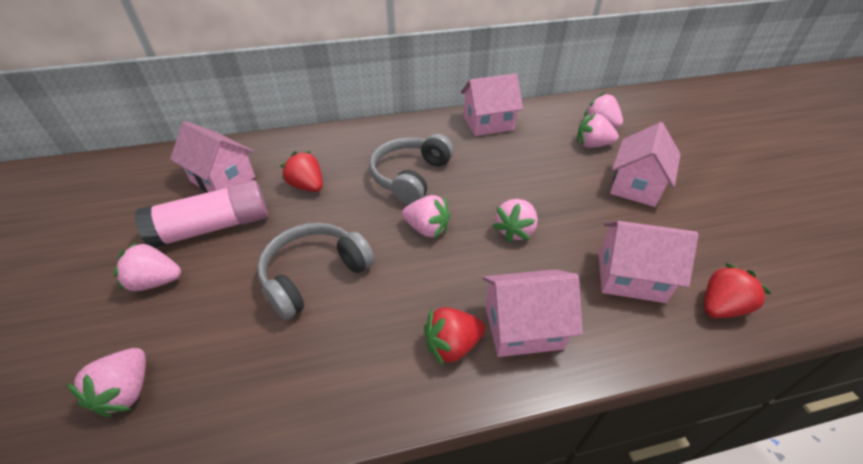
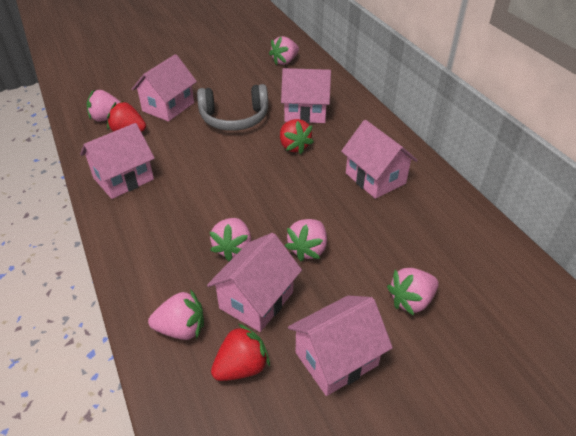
grey headphones: 2 -> 1
pink glue stick: 1 -> 0
pink house: 5 -> 6

